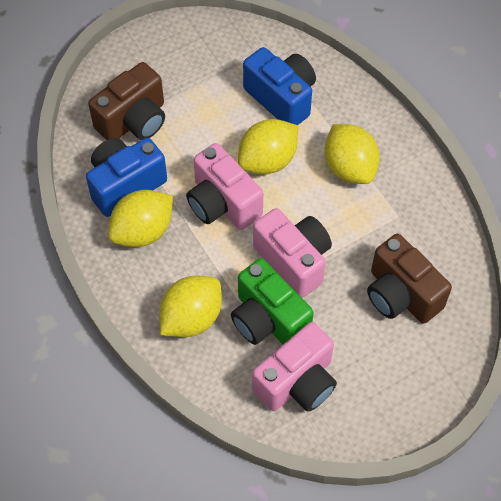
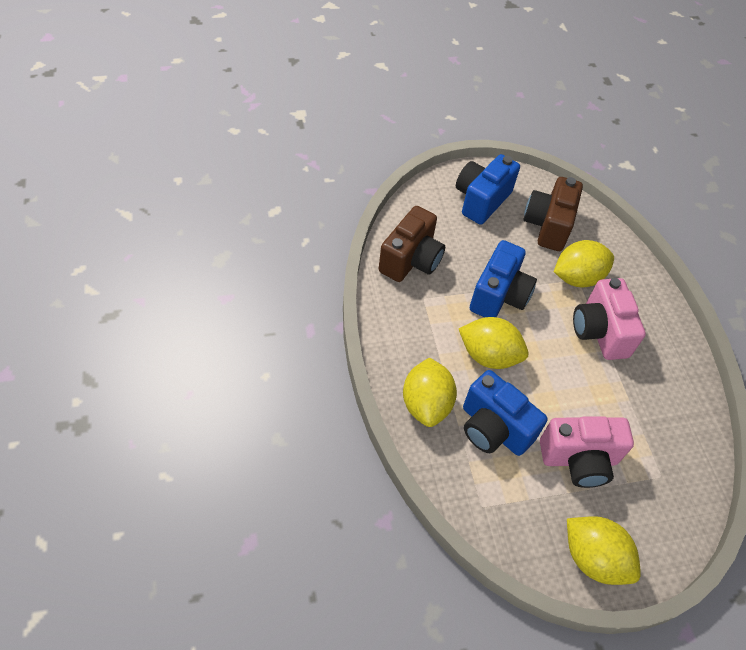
blue camera: 2 -> 3
green camera: 1 -> 0
pink camera: 3 -> 2

